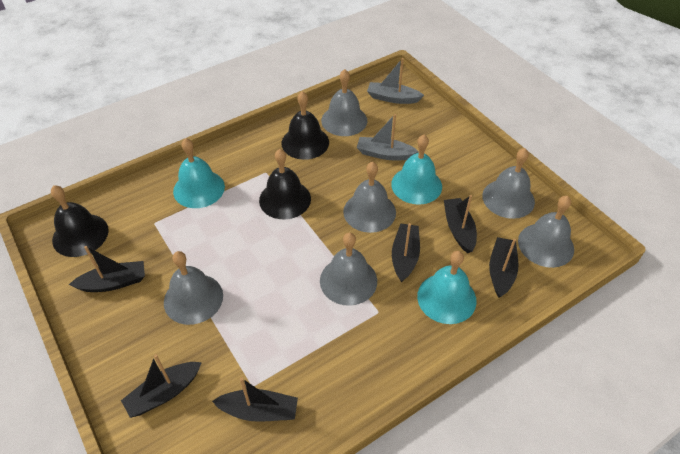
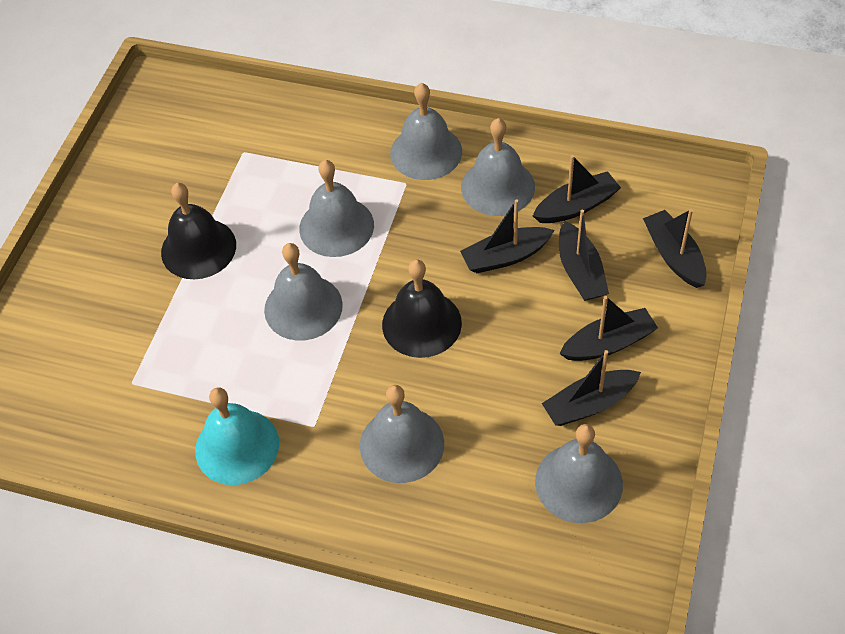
black bell: 3 -> 2
grey boat: 2 -> 0
turquoise bell: 3 -> 1

